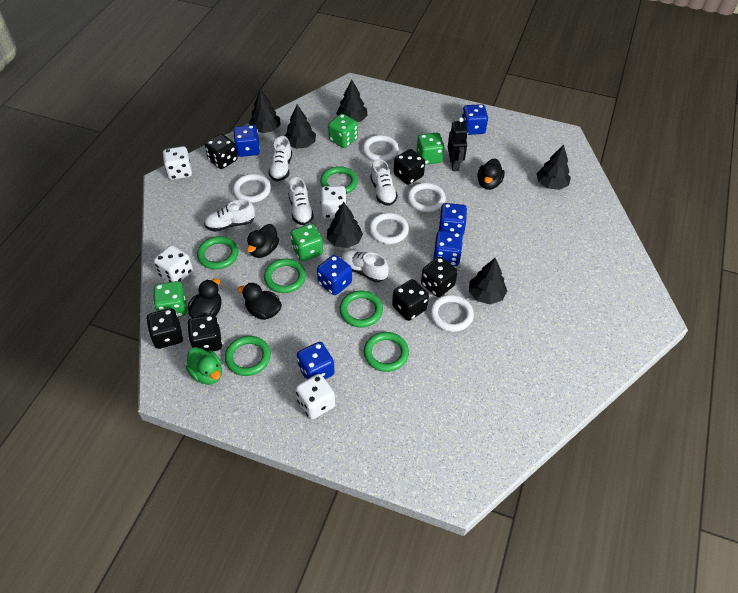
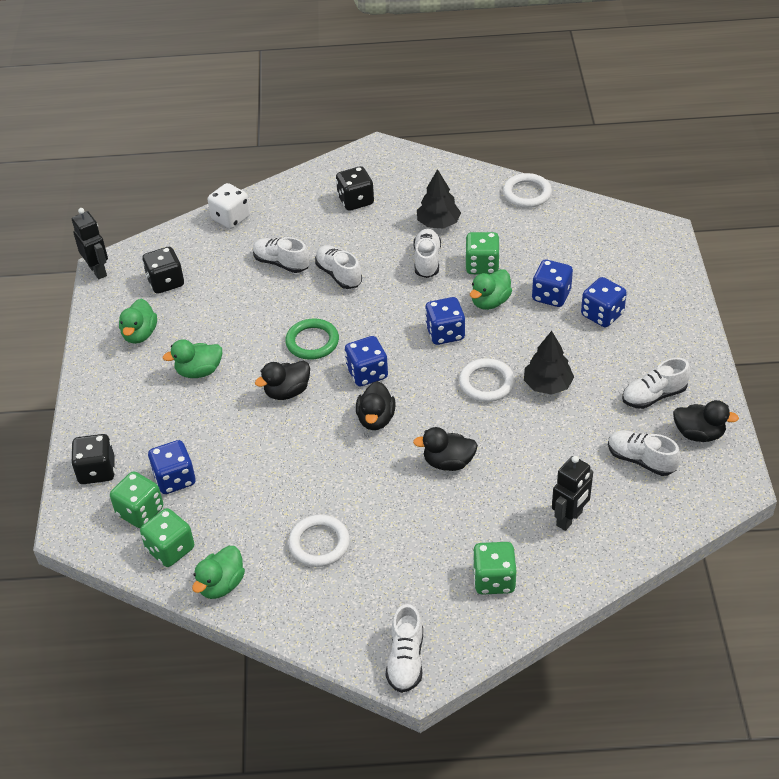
black dice: 6 -> 3
black robot: 1 -> 2
black tree: 6 -> 2
blue dice: 6 -> 5
green duck: 1 -> 4
green ring: 6 -> 1
white dice: 4 -> 1
white ring: 5 -> 3
white shoe: 5 -> 6

